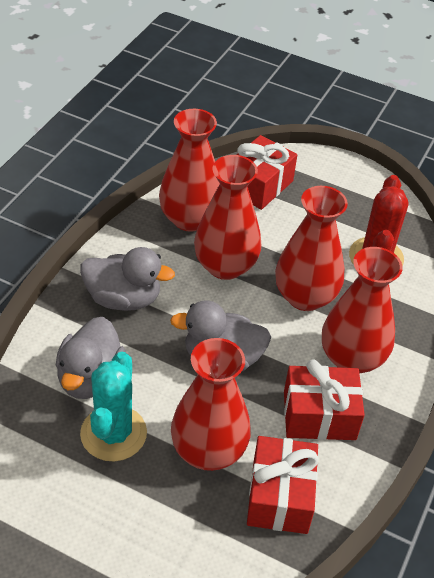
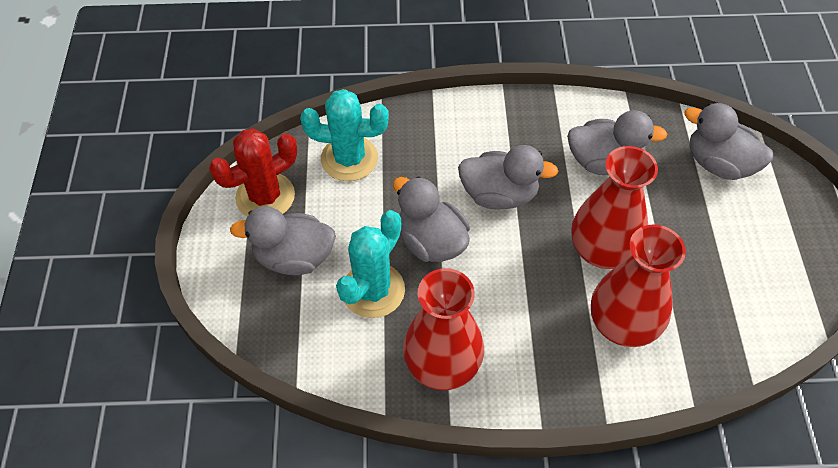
grey duck: 3 -> 5
red gift: 3 -> 0
red vase: 5 -> 3
turquoise cactus: 1 -> 2

